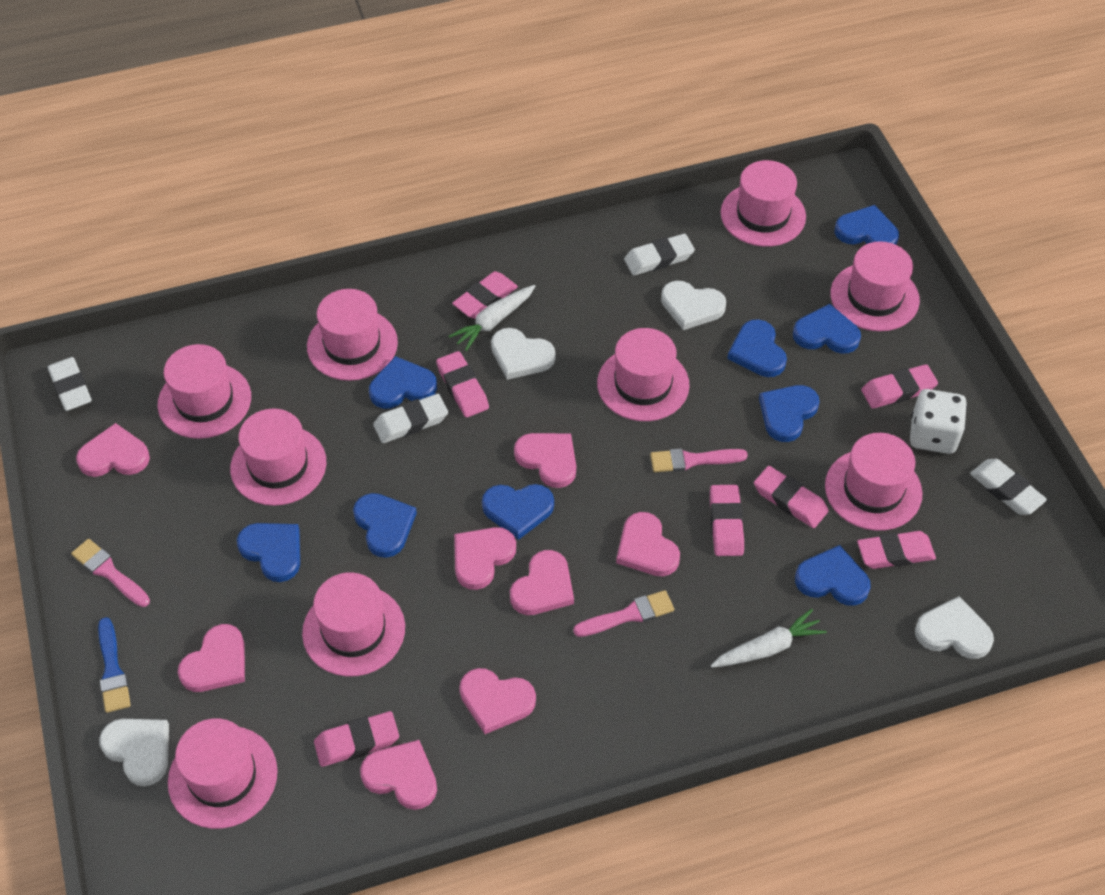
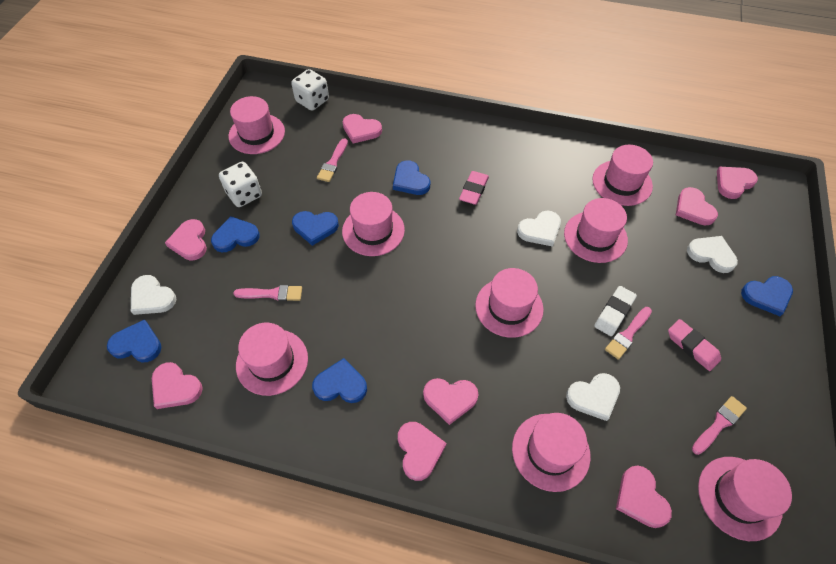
blue brush: 1 -> 0
blue heart: 9 -> 6
pink brush: 3 -> 4
pink eraser: 7 -> 2
pink hat: 9 -> 8
white carrot: 2 -> 0
white dice: 1 -> 2
white eraser: 4 -> 1

